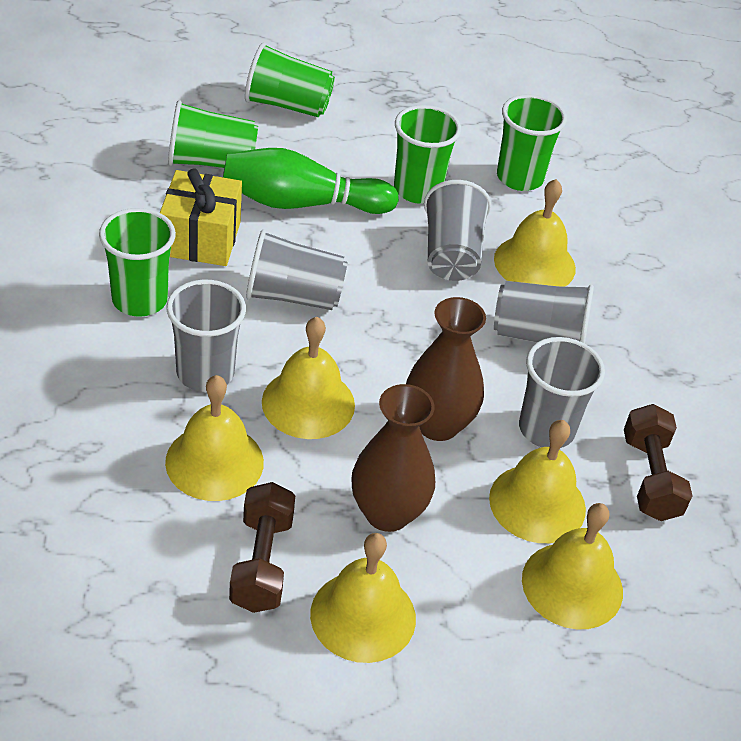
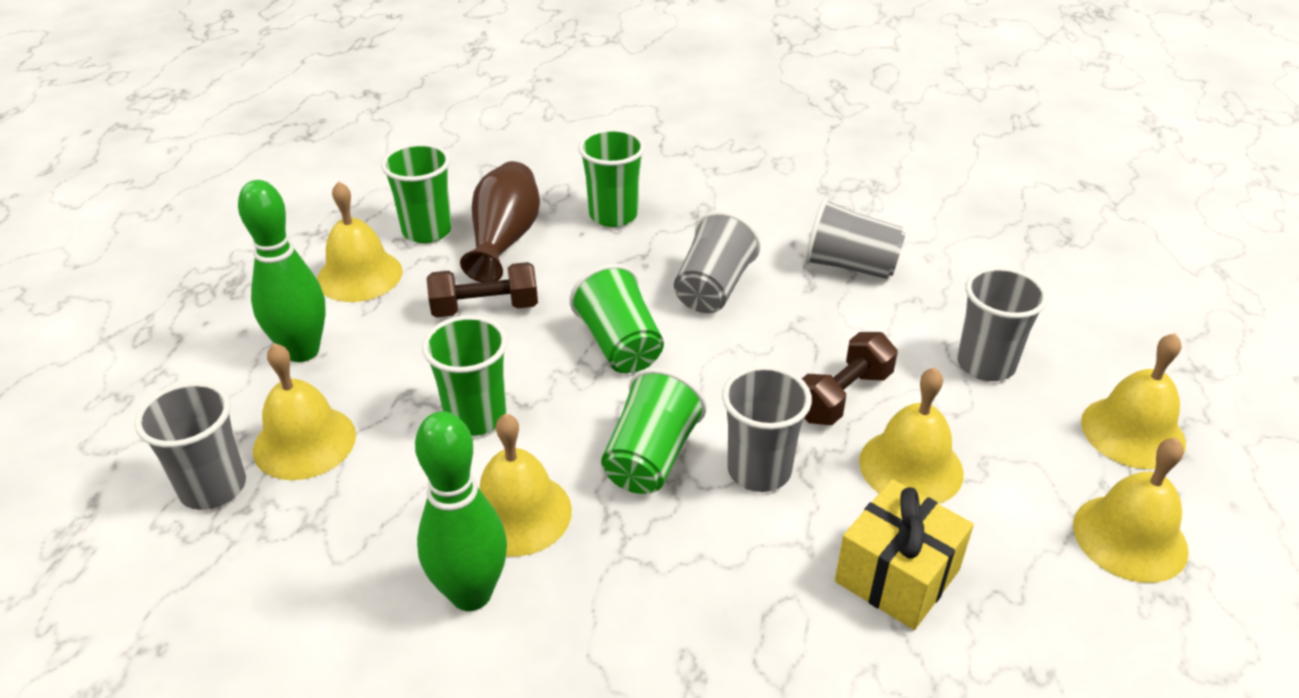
brown vase: 2 -> 1
green bowling pin: 1 -> 2

